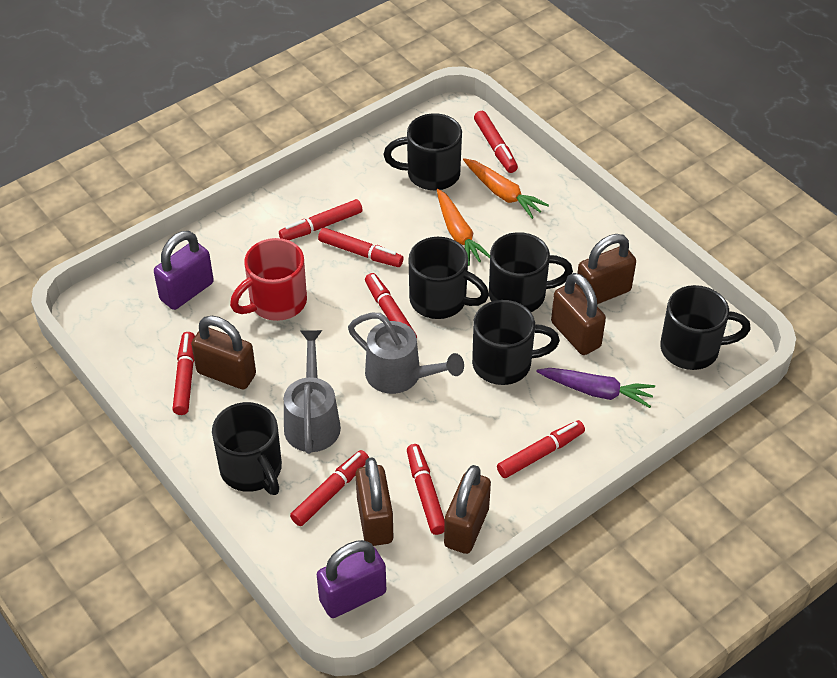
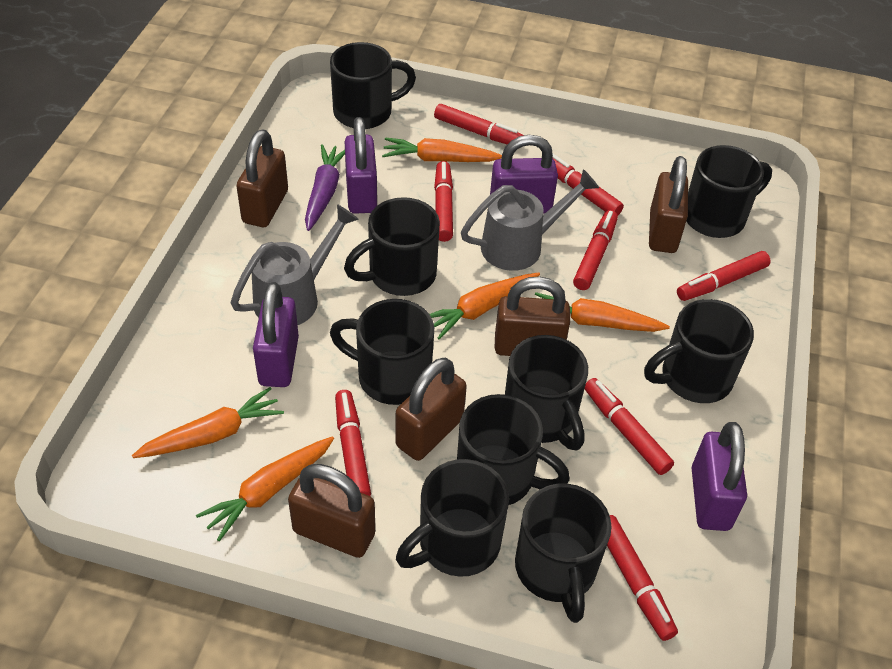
black mug: 6 -> 9
orange carrot: 2 -> 5
purple padlock: 2 -> 4
red mug: 1 -> 0

